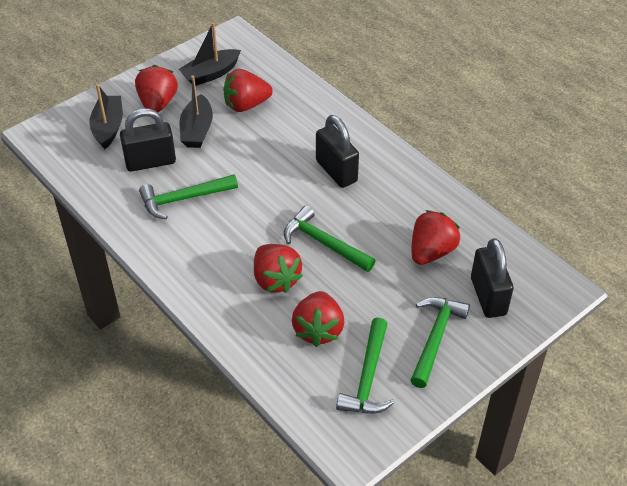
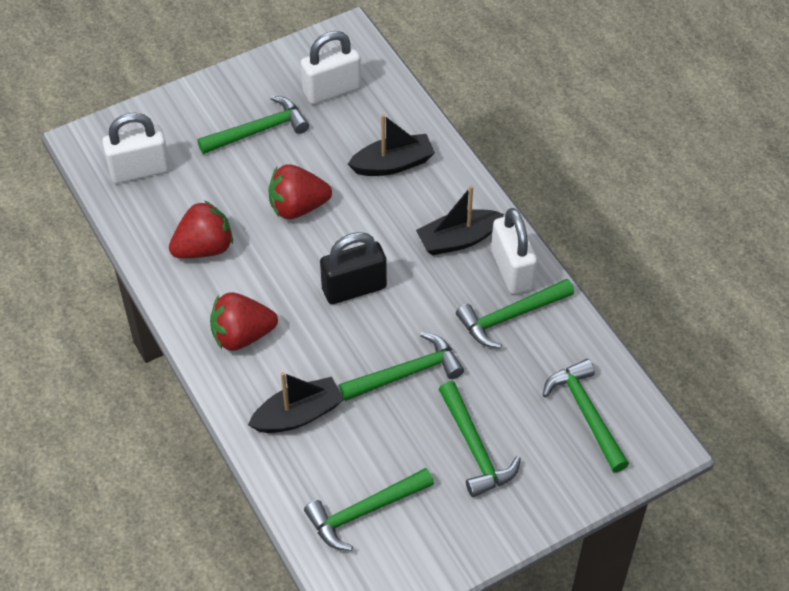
black padlock: 3 -> 1
green hammer: 4 -> 6
red strawberry: 5 -> 3
white padlock: 0 -> 3

